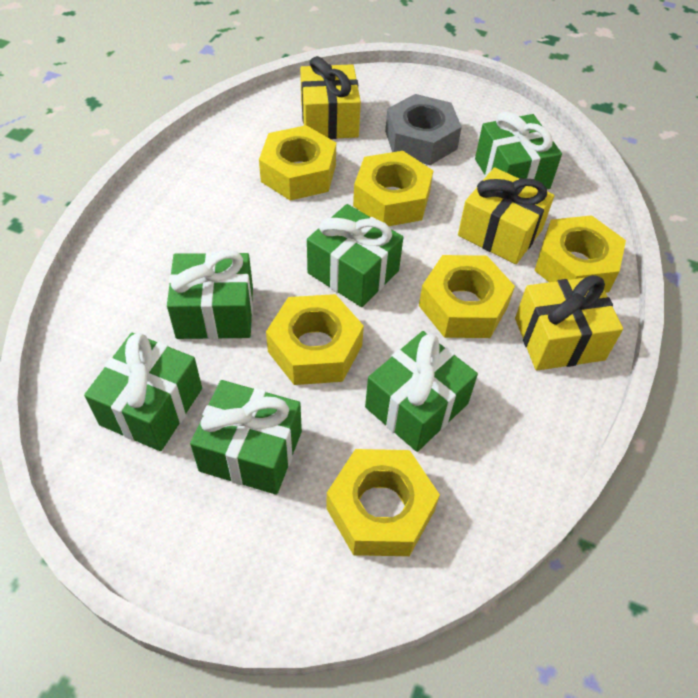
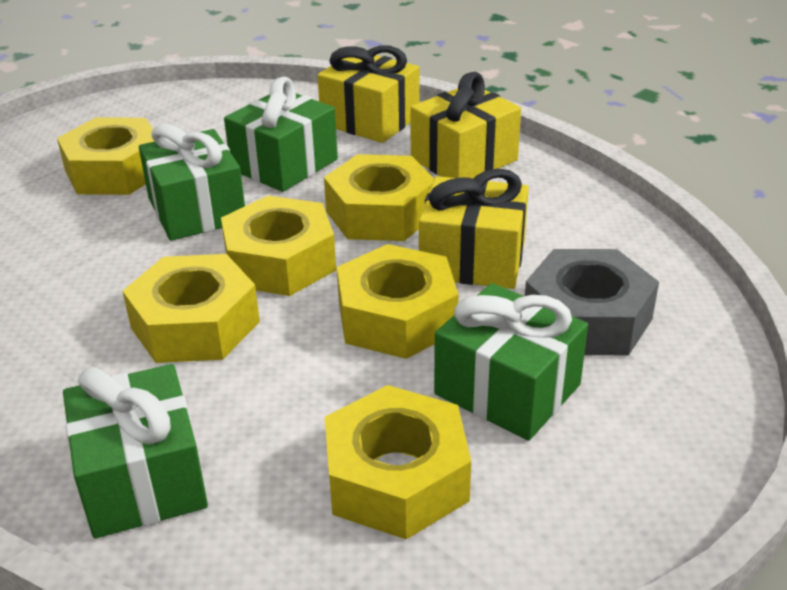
green gift: 6 -> 4

